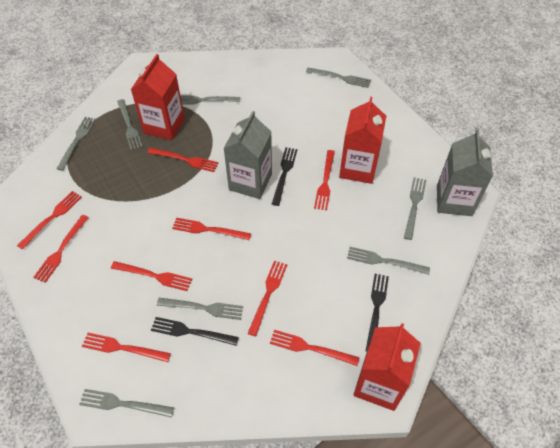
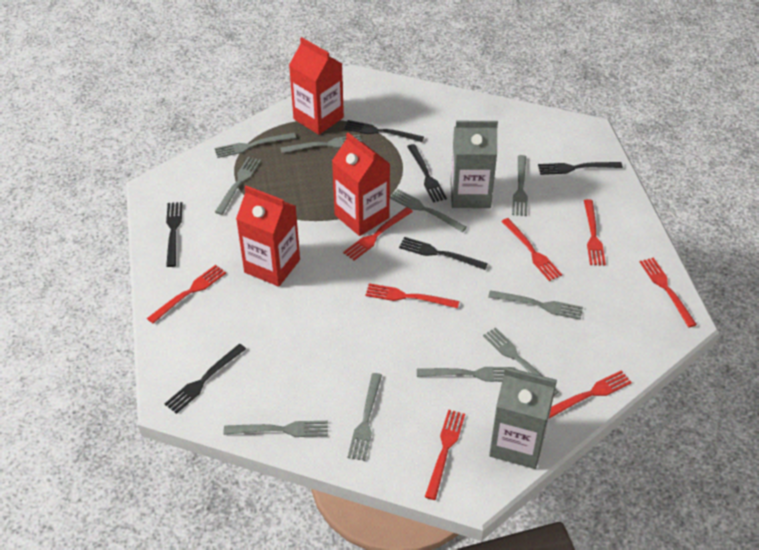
black fork: 3 -> 6
grey fork: 8 -> 10
red fork: 9 -> 8

